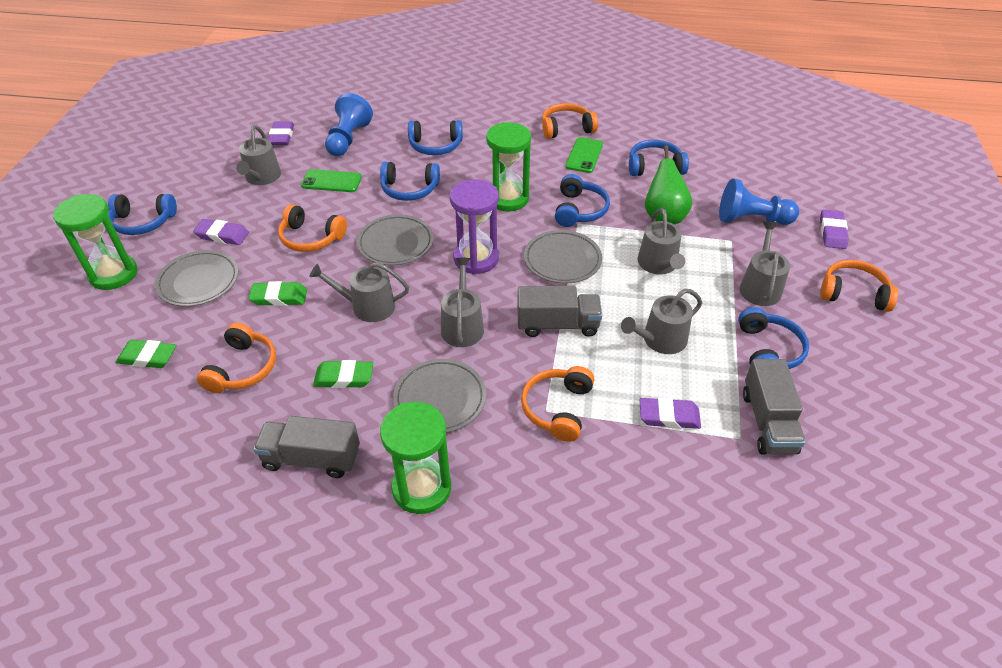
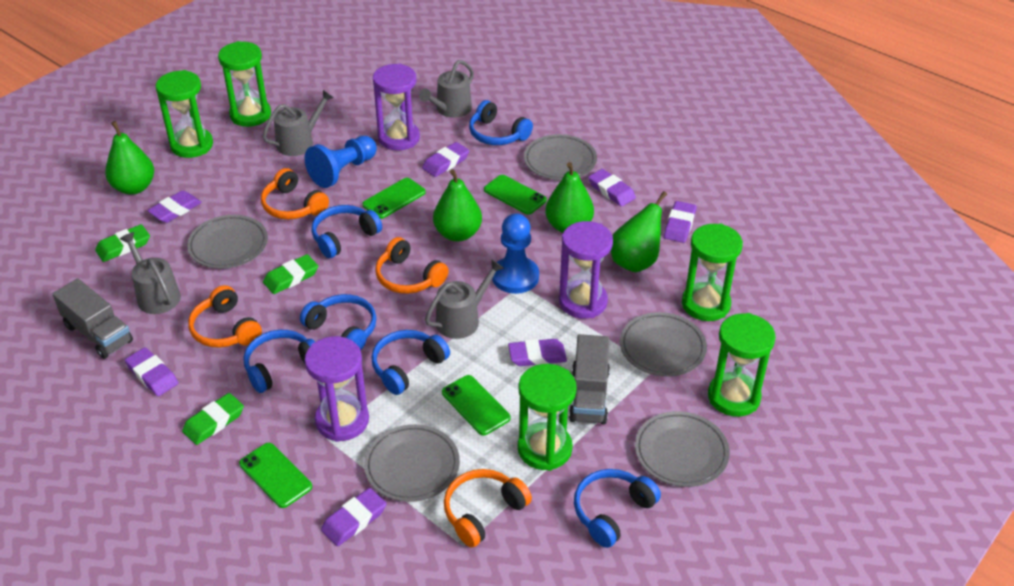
green hourglass: 3 -> 5
green pear: 1 -> 4
green phone: 2 -> 4
grey plate: 4 -> 5
grey truck: 3 -> 2
grey watering can: 6 -> 4
orange headphones: 5 -> 4
purple eraser: 4 -> 7
purple hourglass: 1 -> 3

